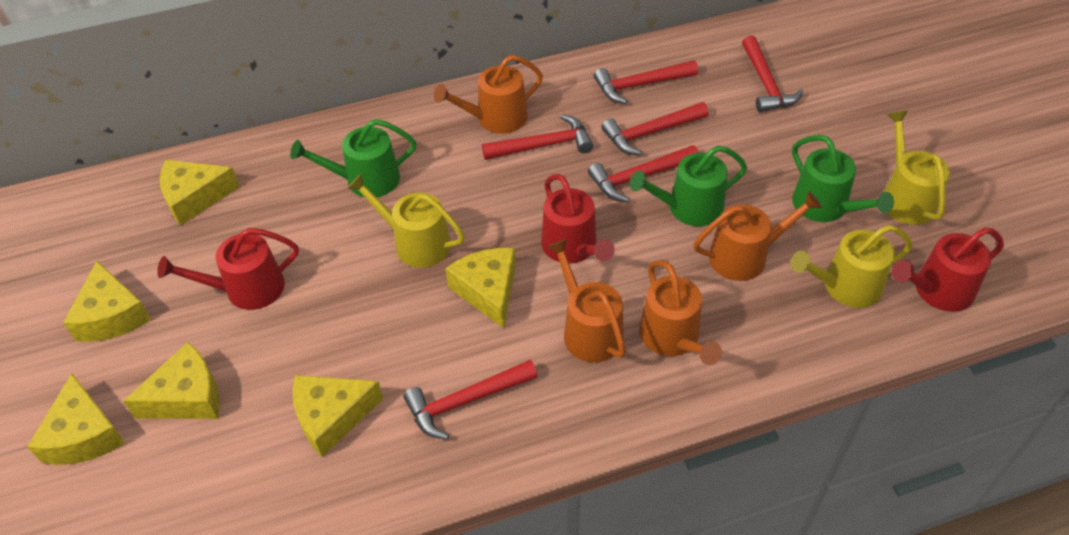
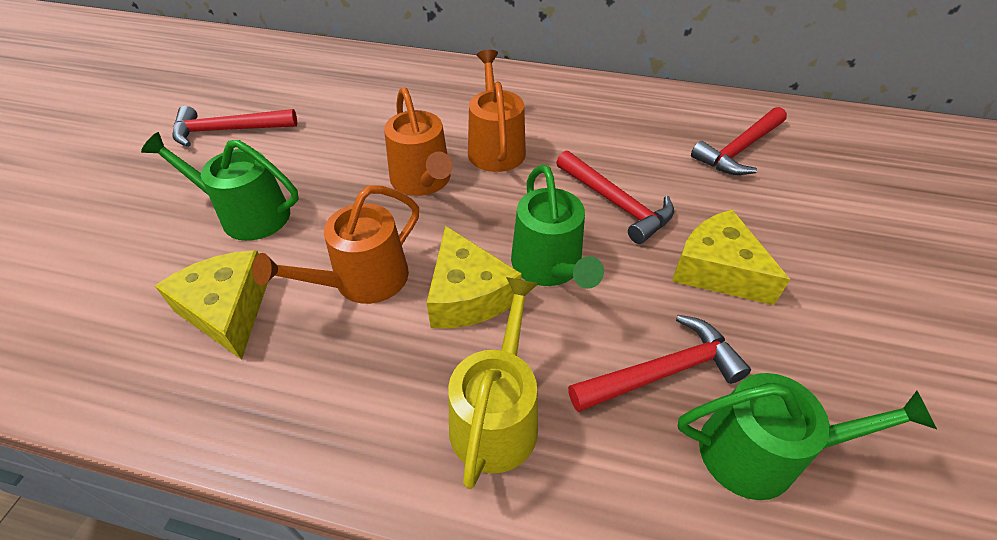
orange watering can: 4 -> 3
red hammer: 6 -> 4
red watering can: 3 -> 0
yellow cheese: 6 -> 3
yellow watering can: 3 -> 1

